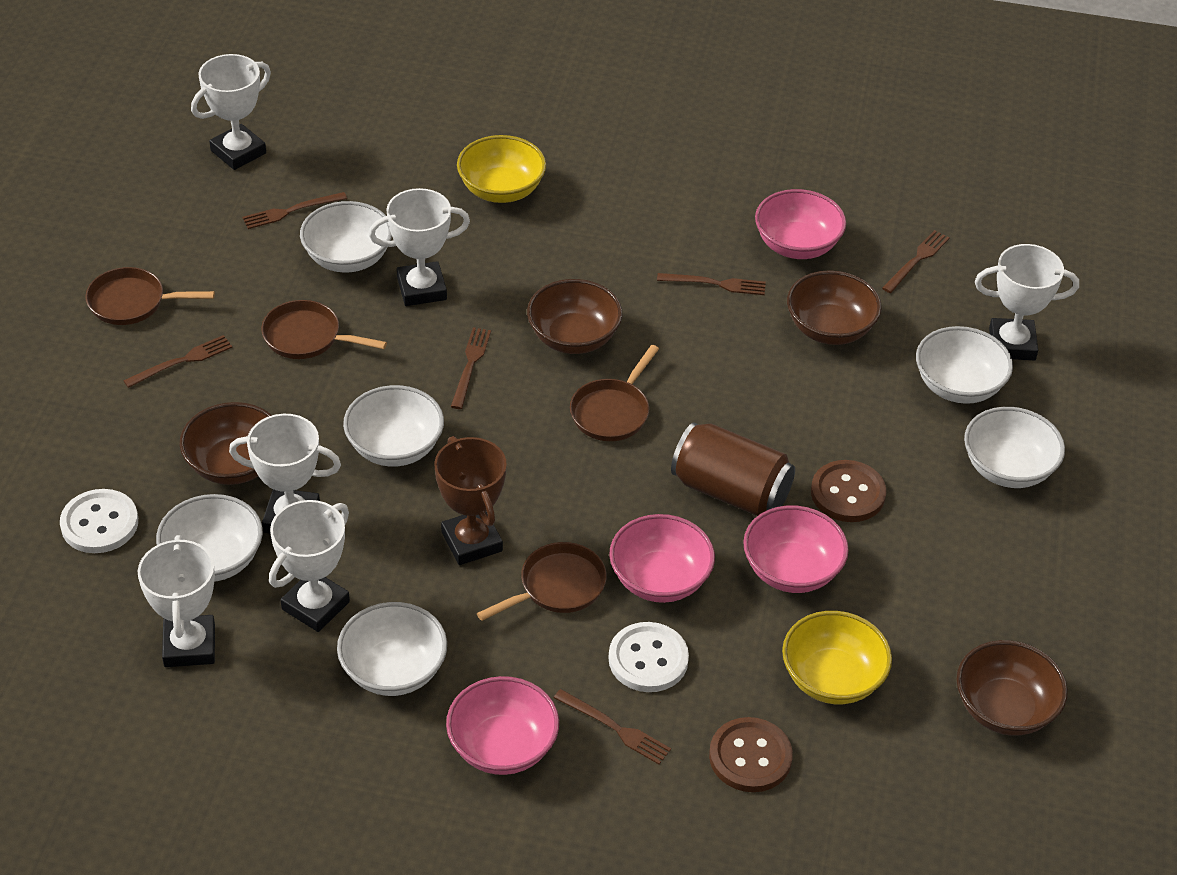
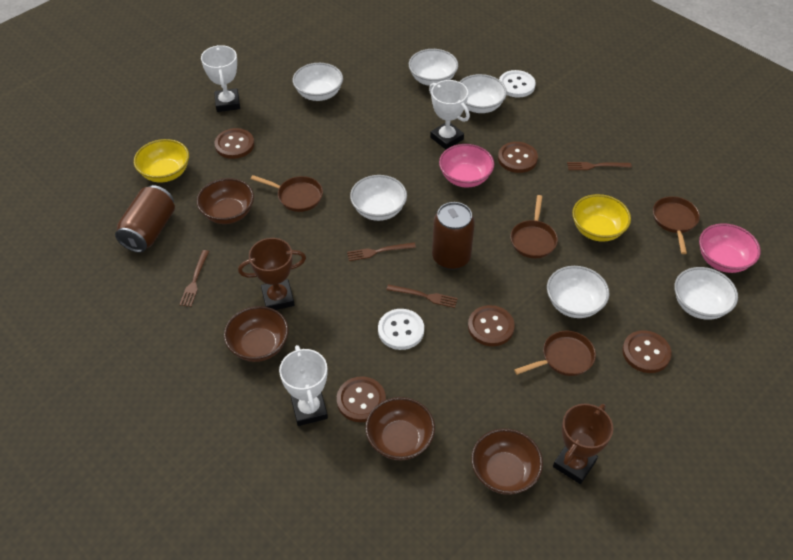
brown button: 2 -> 5
brown can: 1 -> 2
brown fork: 6 -> 4
brown trophy: 1 -> 2
pink bowl: 4 -> 2
white trophy: 6 -> 3

